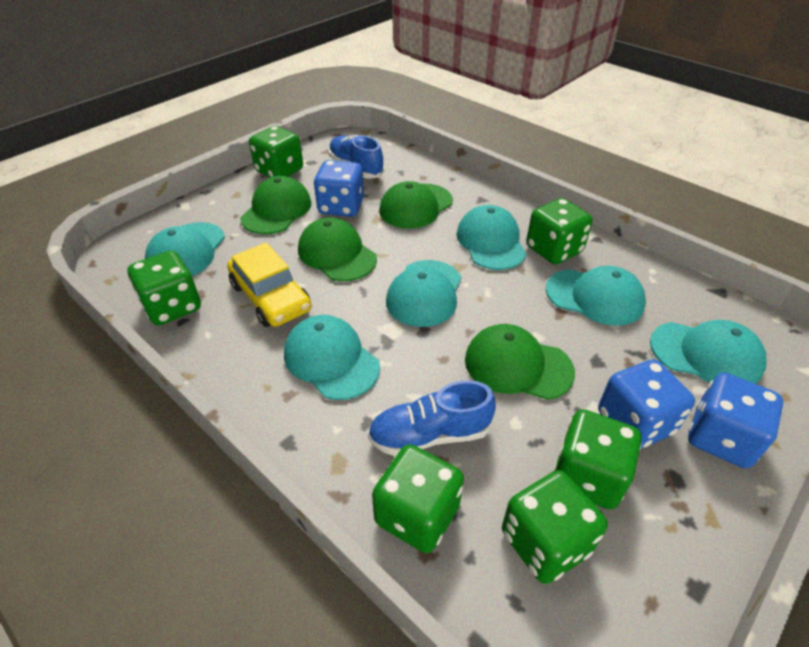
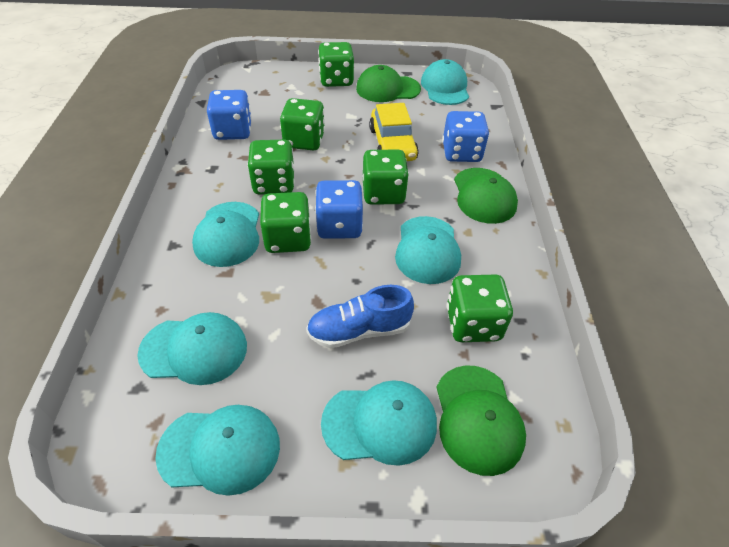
blue shoe: 2 -> 1
green cap: 4 -> 3

